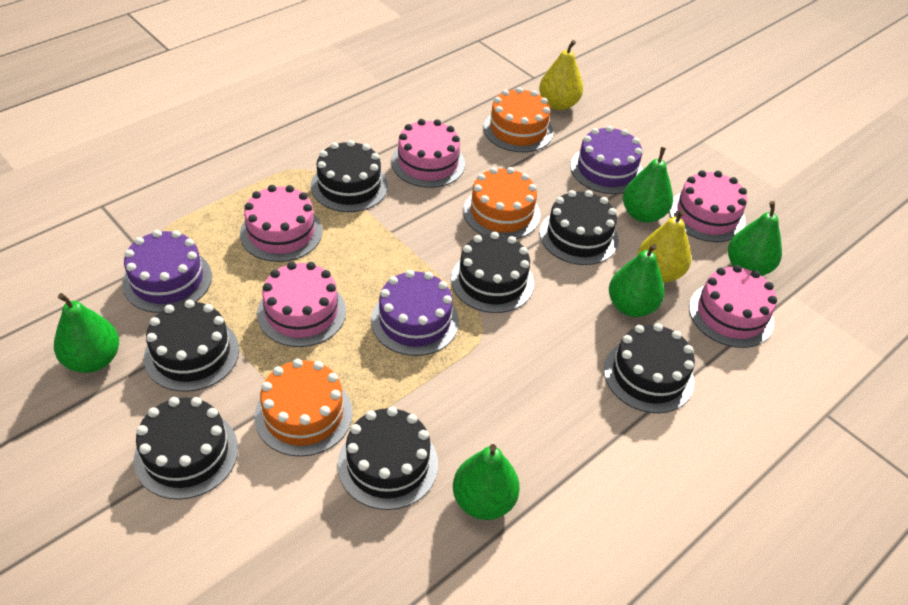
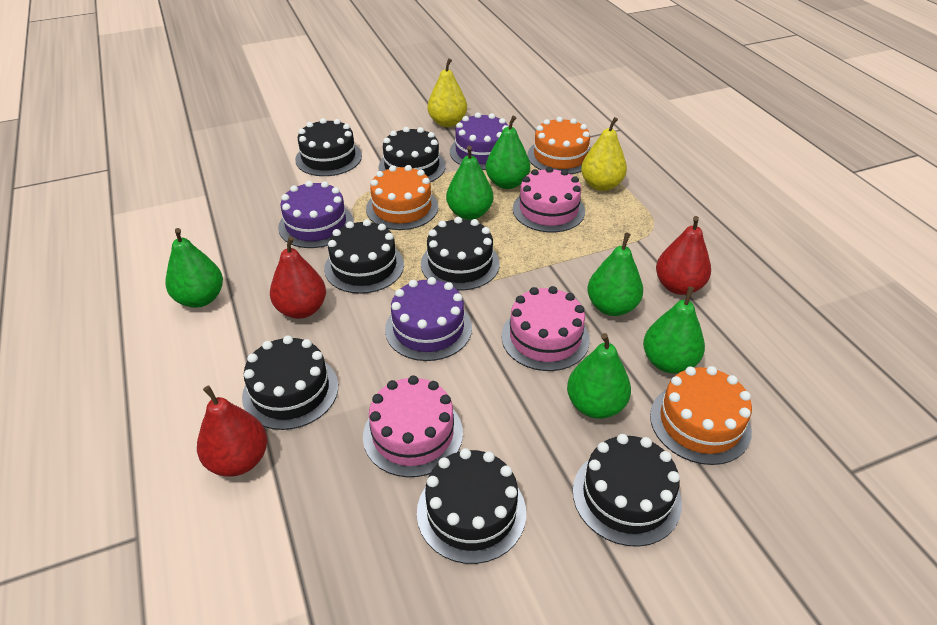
green pear: 5 -> 6
pink cake: 5 -> 3
red pear: 0 -> 3

